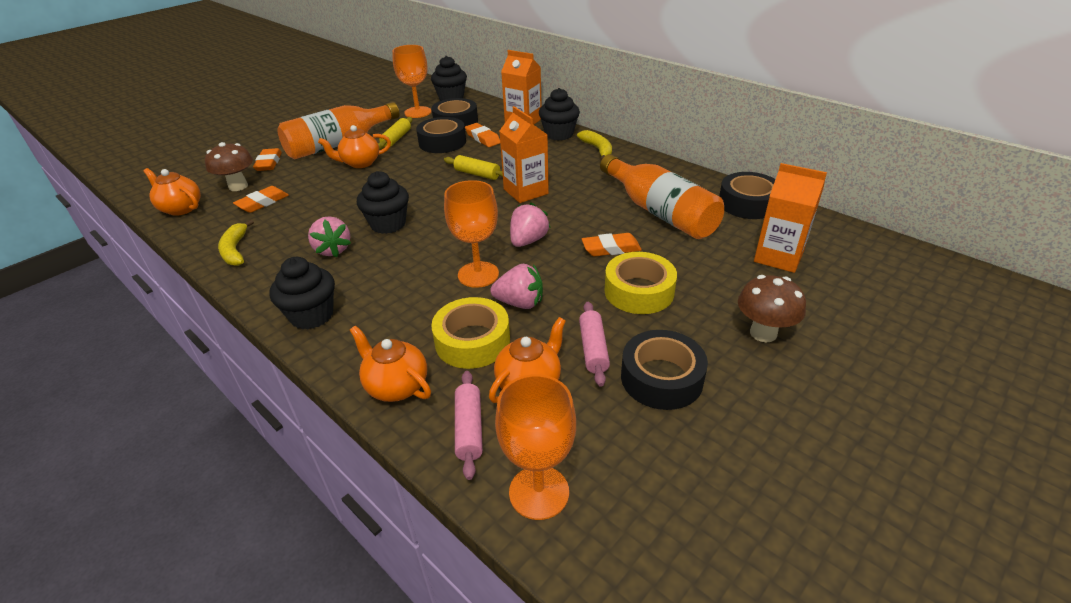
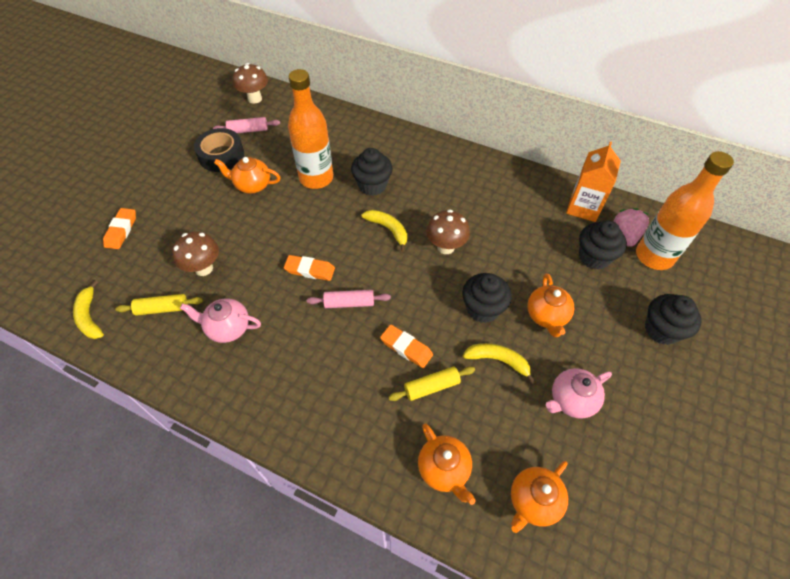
black tape: 4 -> 1
brown mushroom: 2 -> 3
orange carton: 3 -> 1
orange eraser: 4 -> 3
orange goblet: 3 -> 0
pink strawberry: 3 -> 1
pink teapot: 0 -> 2
yellow banana: 2 -> 3
yellow tape: 2 -> 0

